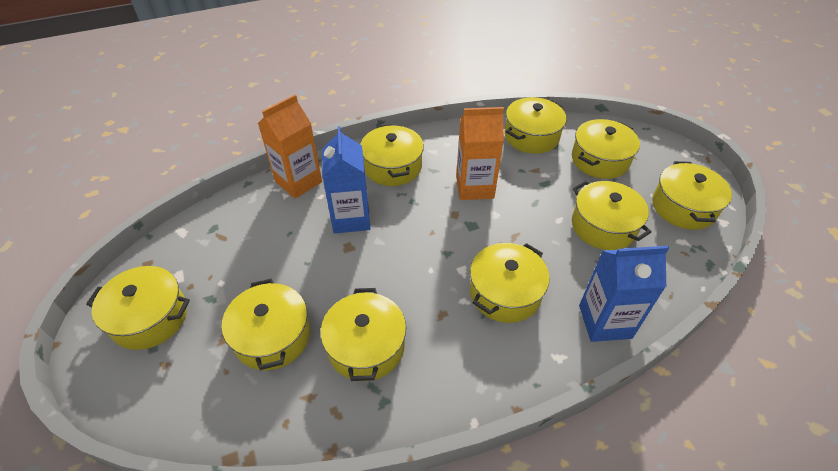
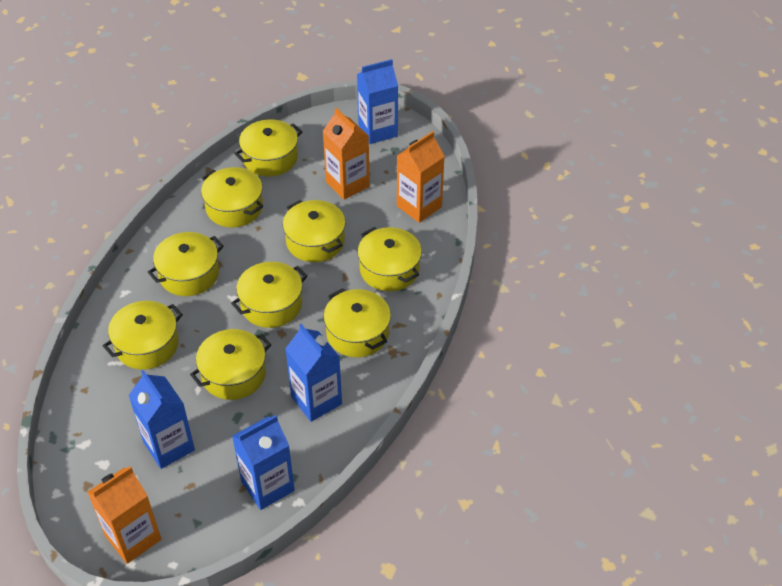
blue carton: 2 -> 4
orange carton: 2 -> 3

